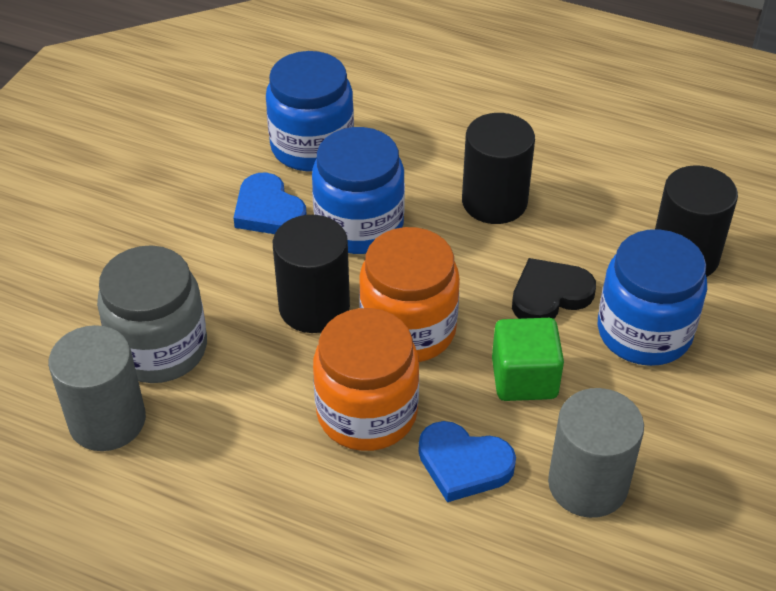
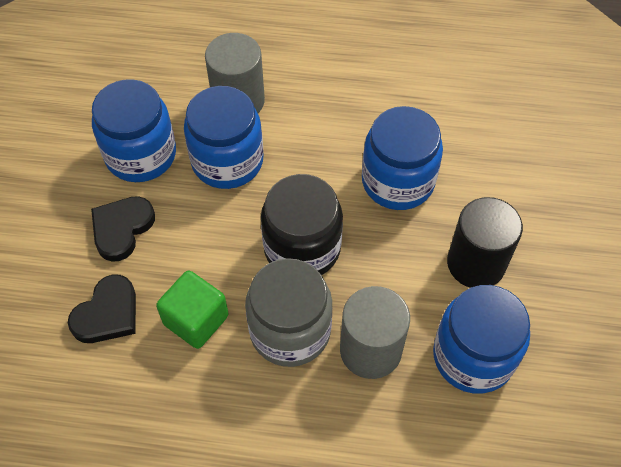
black cylinder: 3 -> 1
black heart: 1 -> 2
black jar: 0 -> 1
blue heart: 2 -> 0
blue jar: 3 -> 4
orange jar: 2 -> 0

